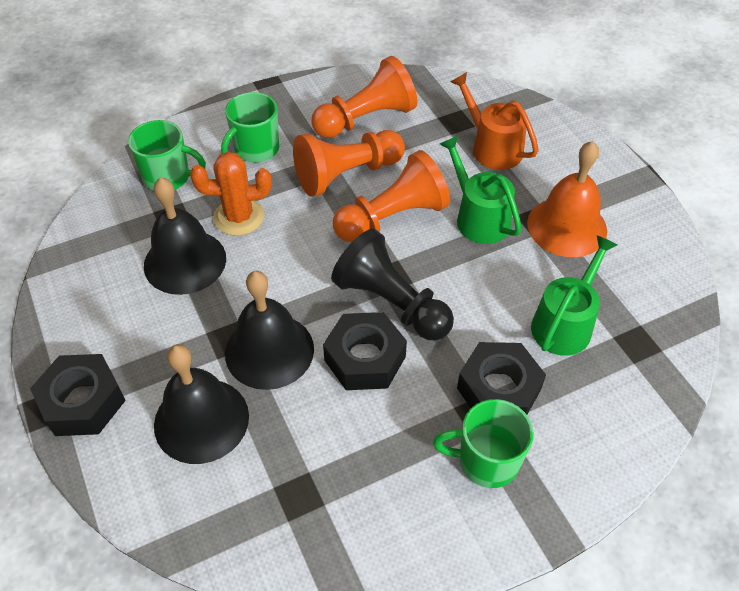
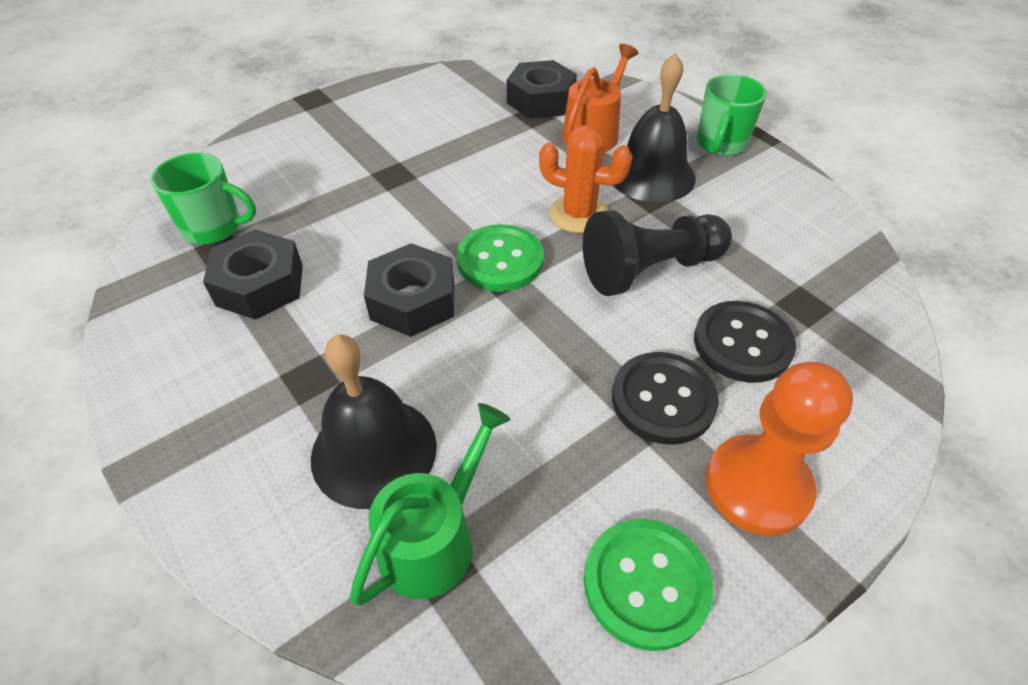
black bell: 3 -> 2
black button: 0 -> 2
green button: 0 -> 2
green mug: 3 -> 2
green watering can: 2 -> 1
orange bell: 1 -> 0
orange pawn: 3 -> 1

